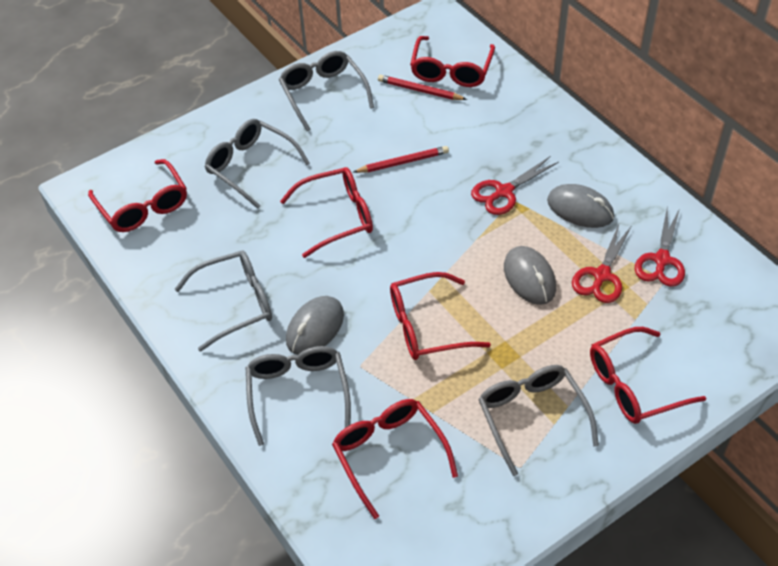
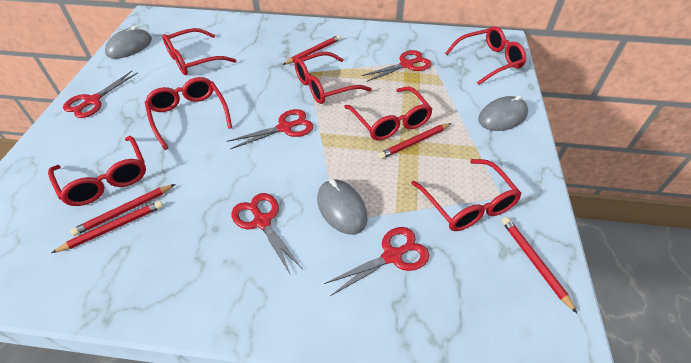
grey glasses: 5 -> 0
red glasses: 6 -> 7
red pencil: 2 -> 5
red scissors: 3 -> 5

